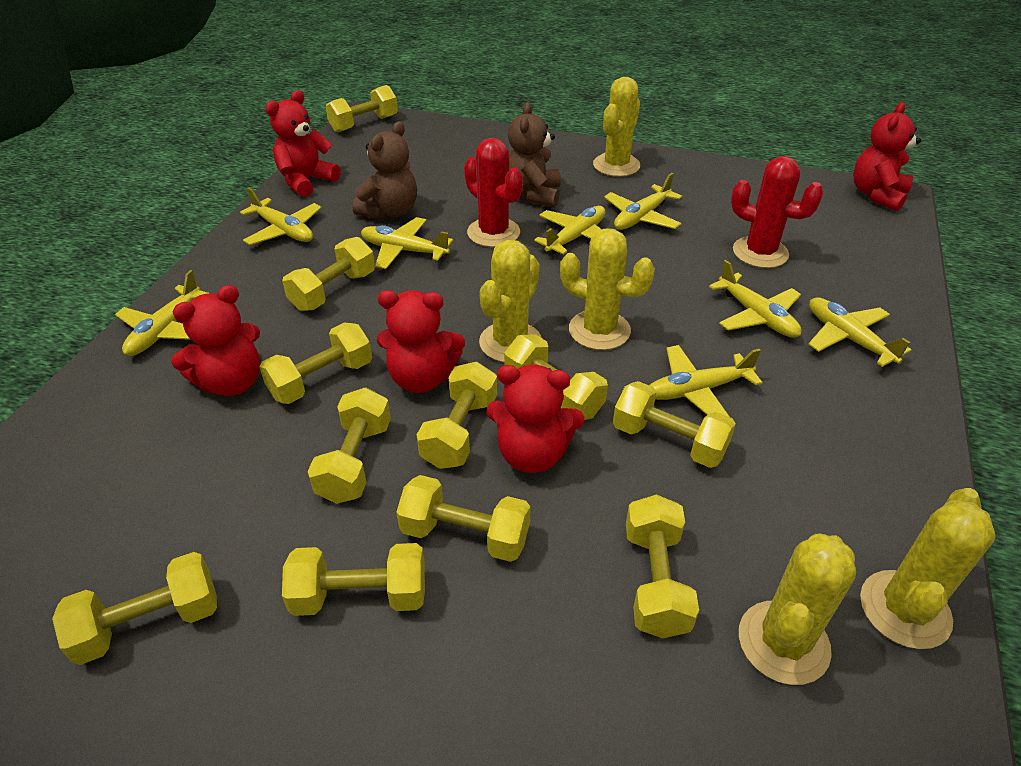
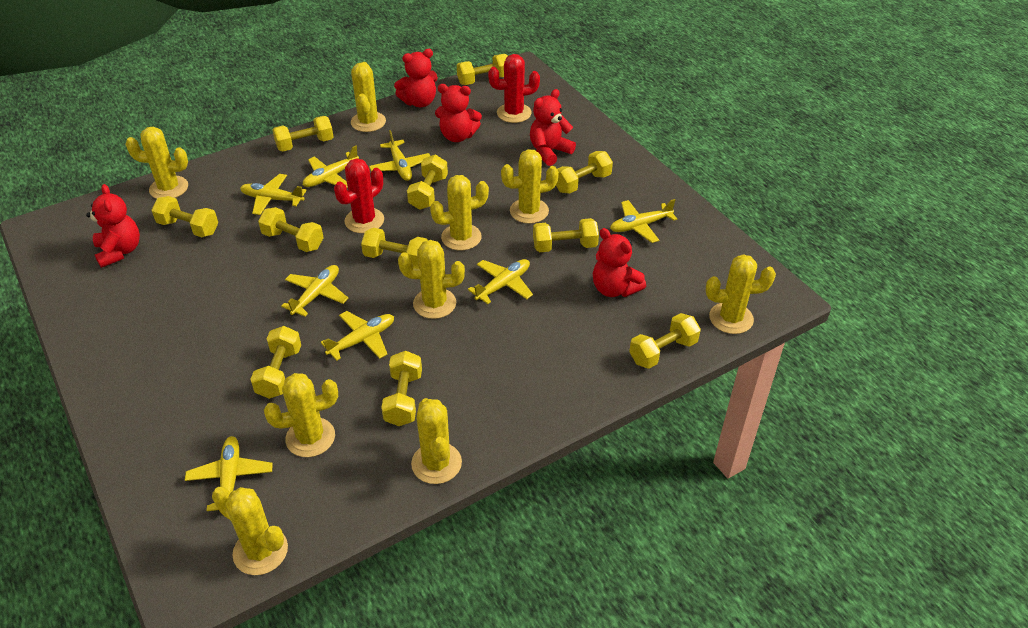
brown teddy bear: 2 -> 0
yellow cactus: 5 -> 9

